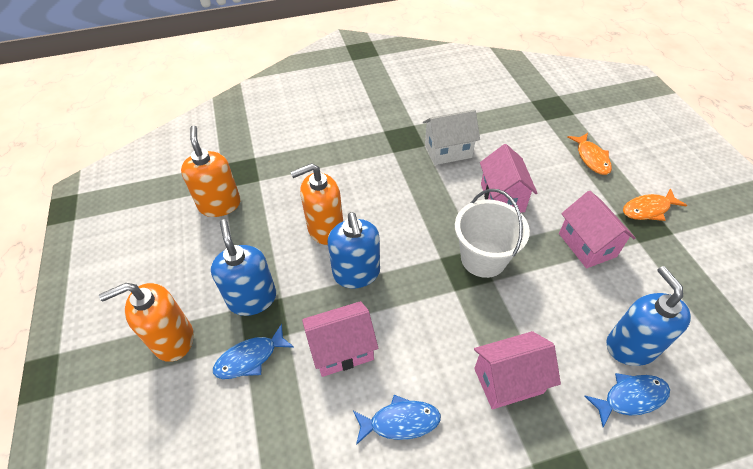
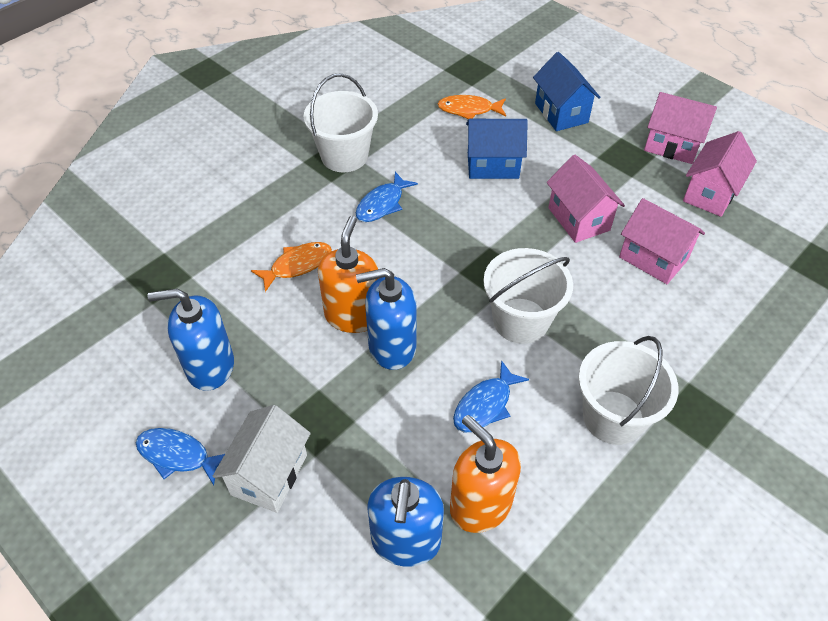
blue house: 0 -> 2
orange soap dispenser: 3 -> 2
white bucket: 1 -> 3

